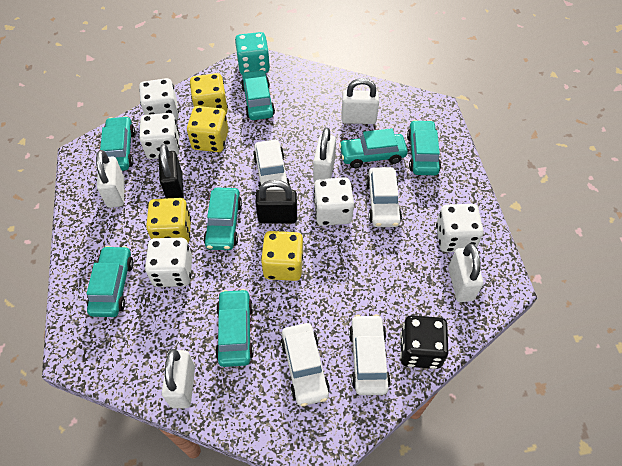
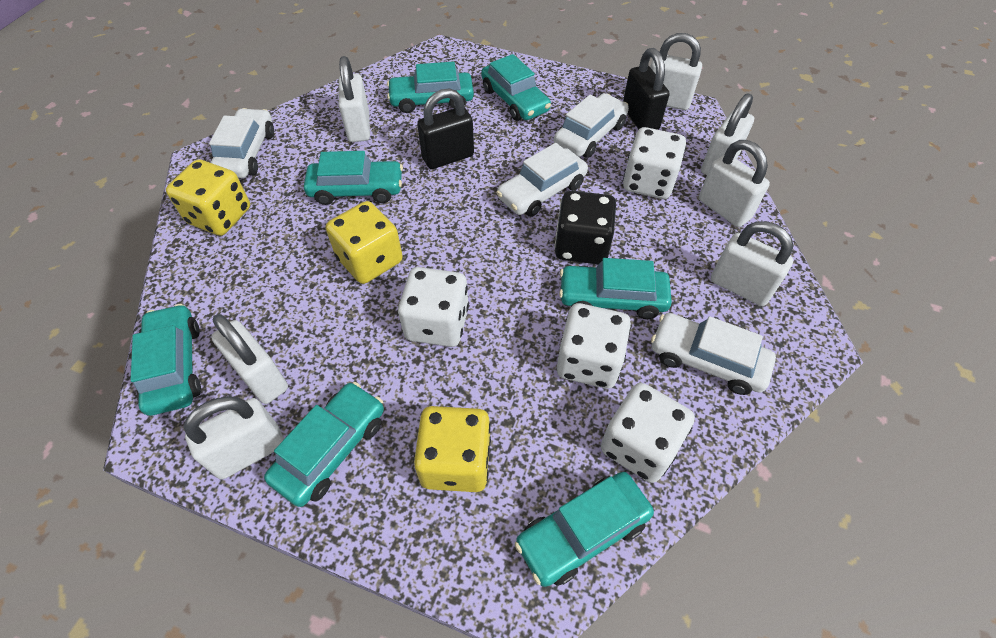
turquoise dice: 1 -> 0
white dice: 5 -> 4
white padlock: 5 -> 7
yellow dice: 4 -> 3

